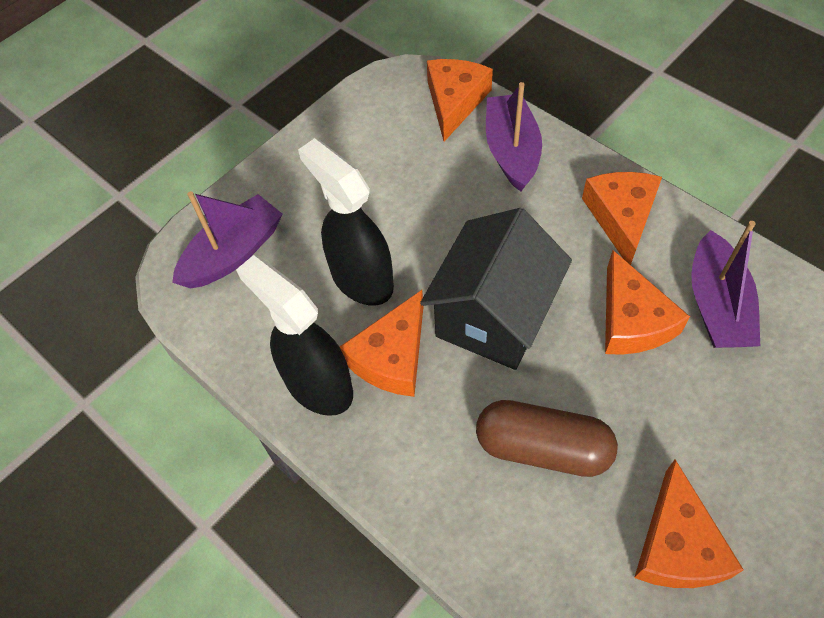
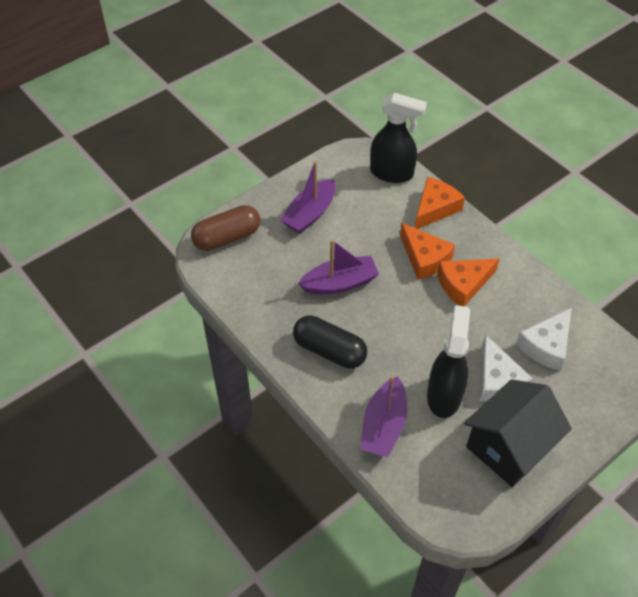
black capsule: 0 -> 1
orange cheese: 5 -> 3
white cheese: 0 -> 2

